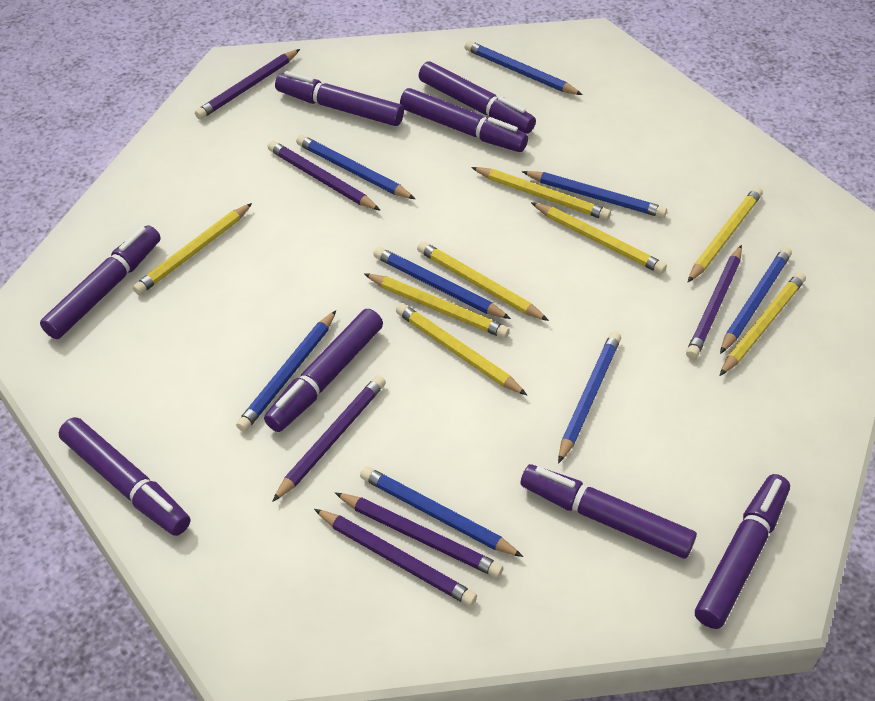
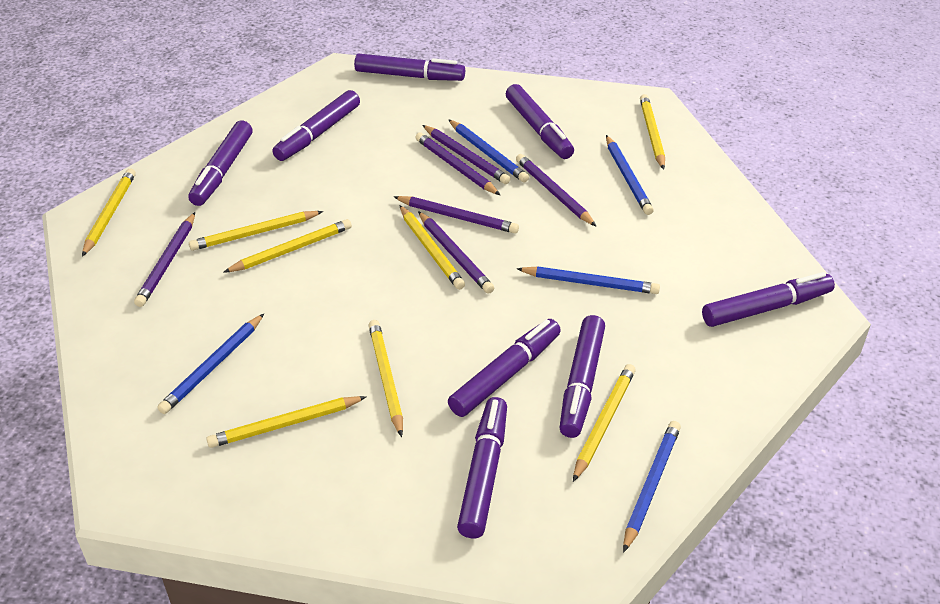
blue pencil: 8 -> 5

